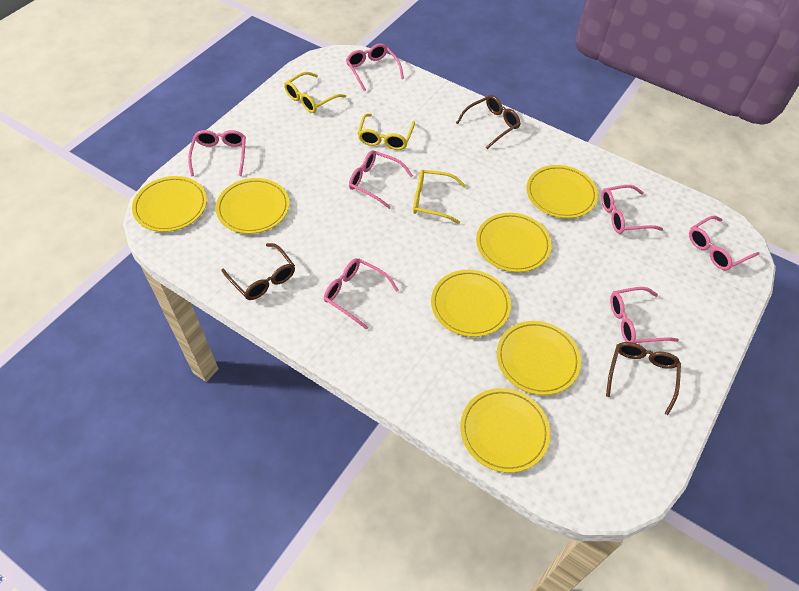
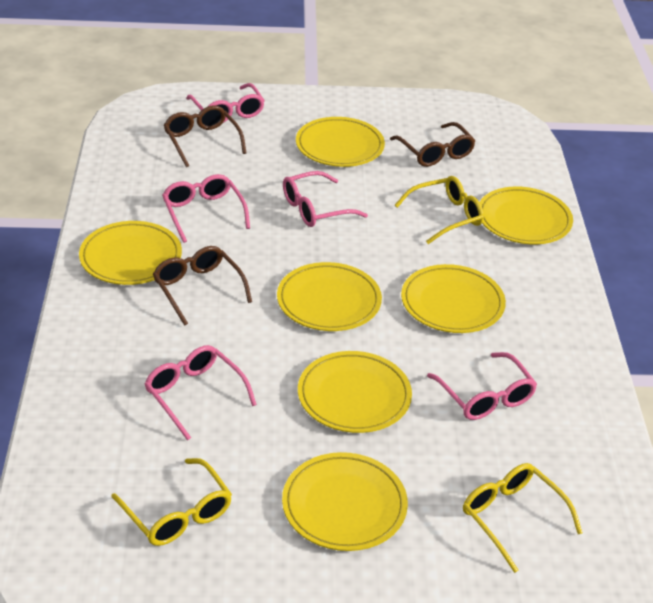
pink glasses: 7 -> 5

